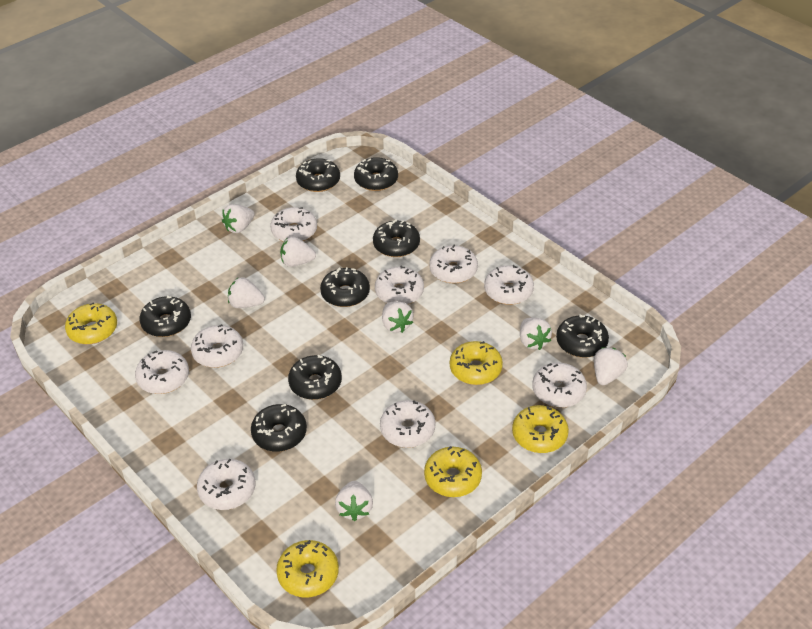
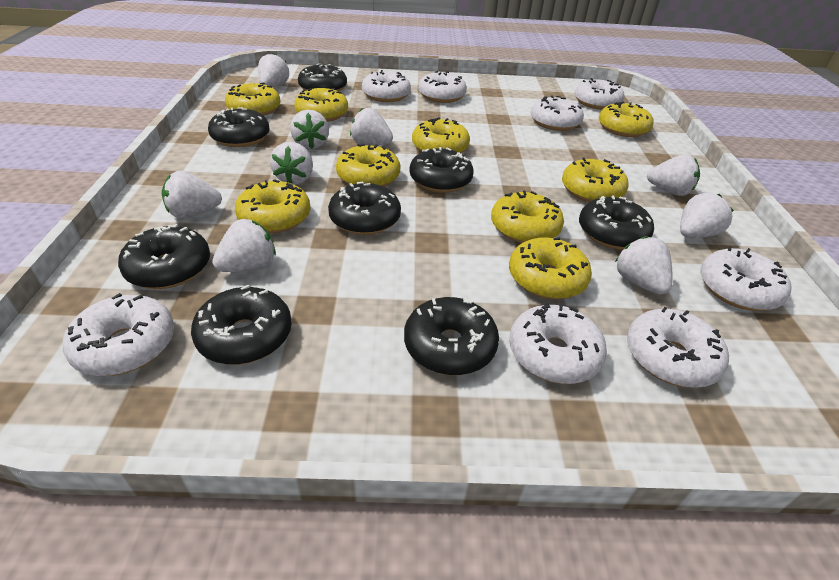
white donut: 9 -> 8
white strawberry: 7 -> 9
yellow donut: 5 -> 9

